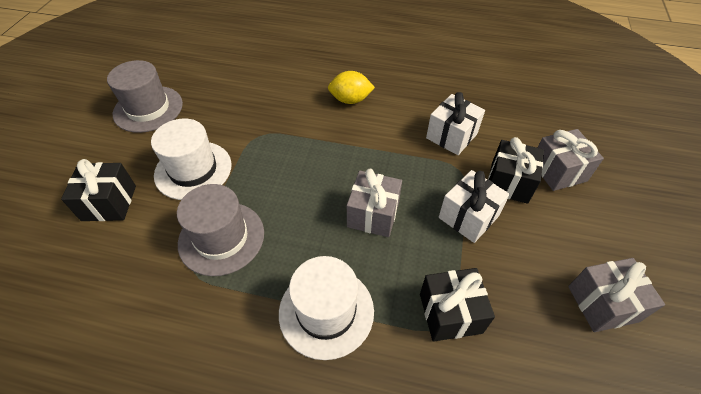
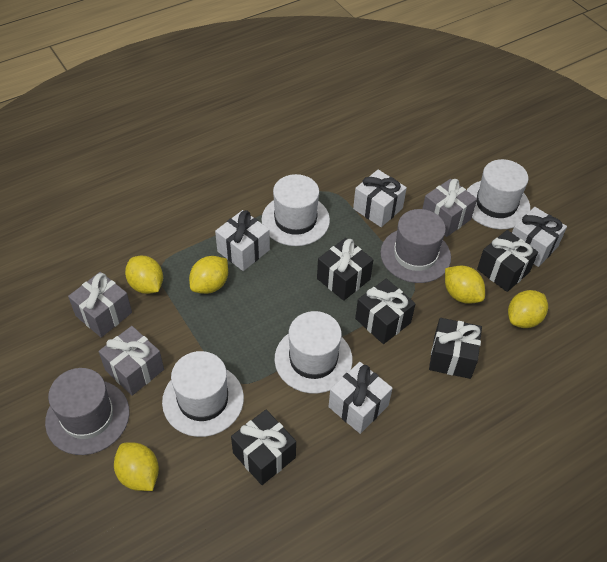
black gift: 3 -> 5
white gift: 2 -> 4
white hat: 2 -> 4
yellow lemon: 1 -> 5

